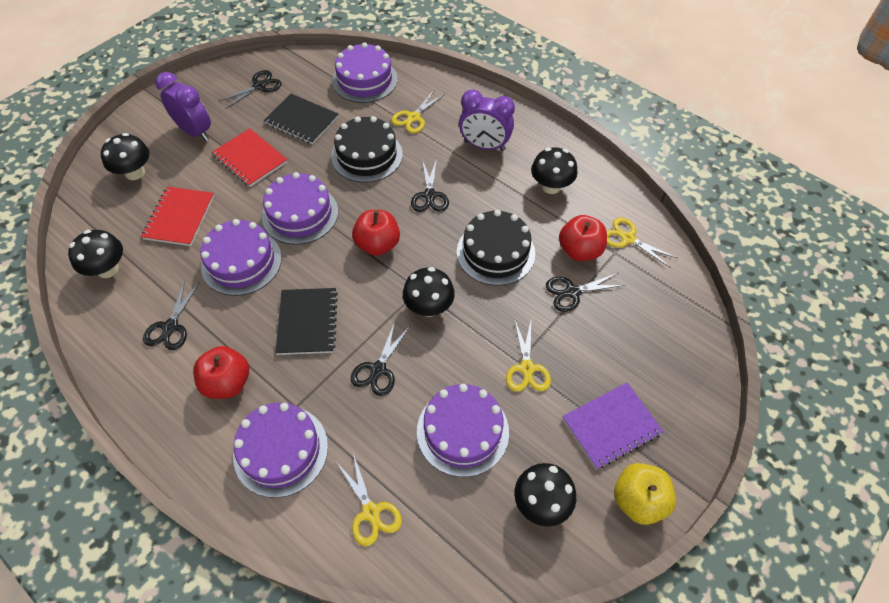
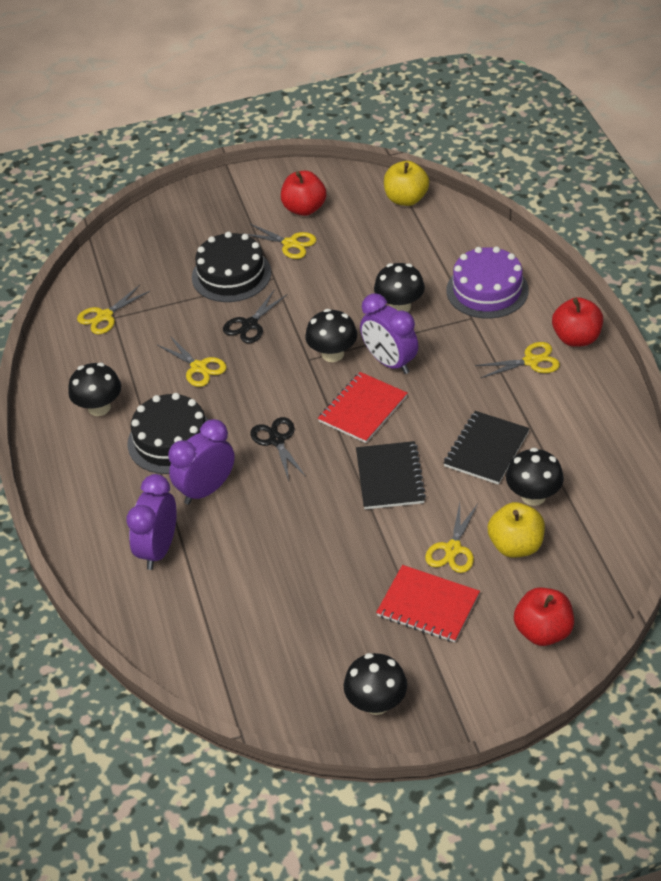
black scissors: 5 -> 2
purple cake: 5 -> 1
purple clock: 2 -> 3
purple notebook: 1 -> 0
yellow apple: 1 -> 2
yellow scissors: 4 -> 5

